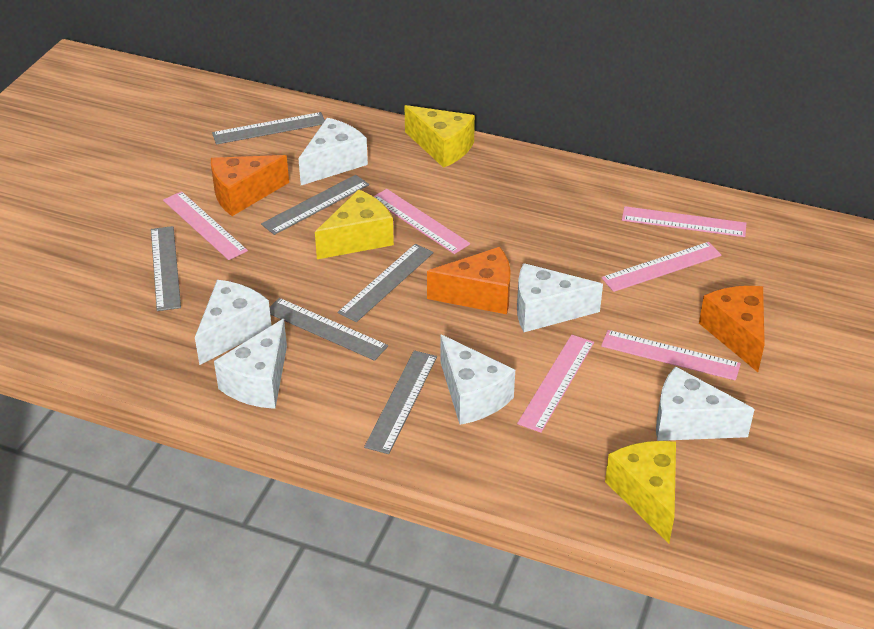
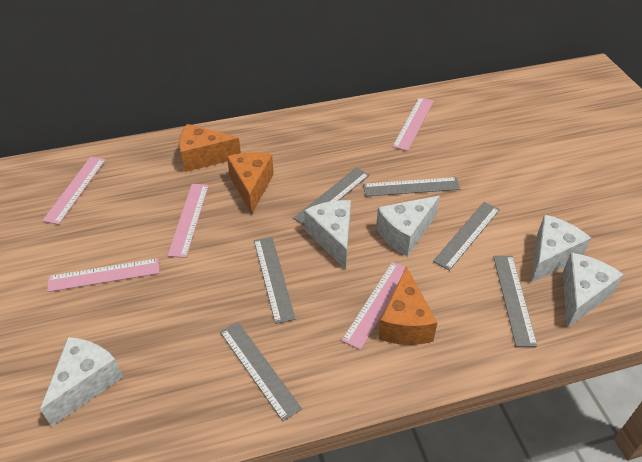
pink ruler: 6 -> 5
white cheese: 6 -> 5
yellow cheese: 3 -> 0

